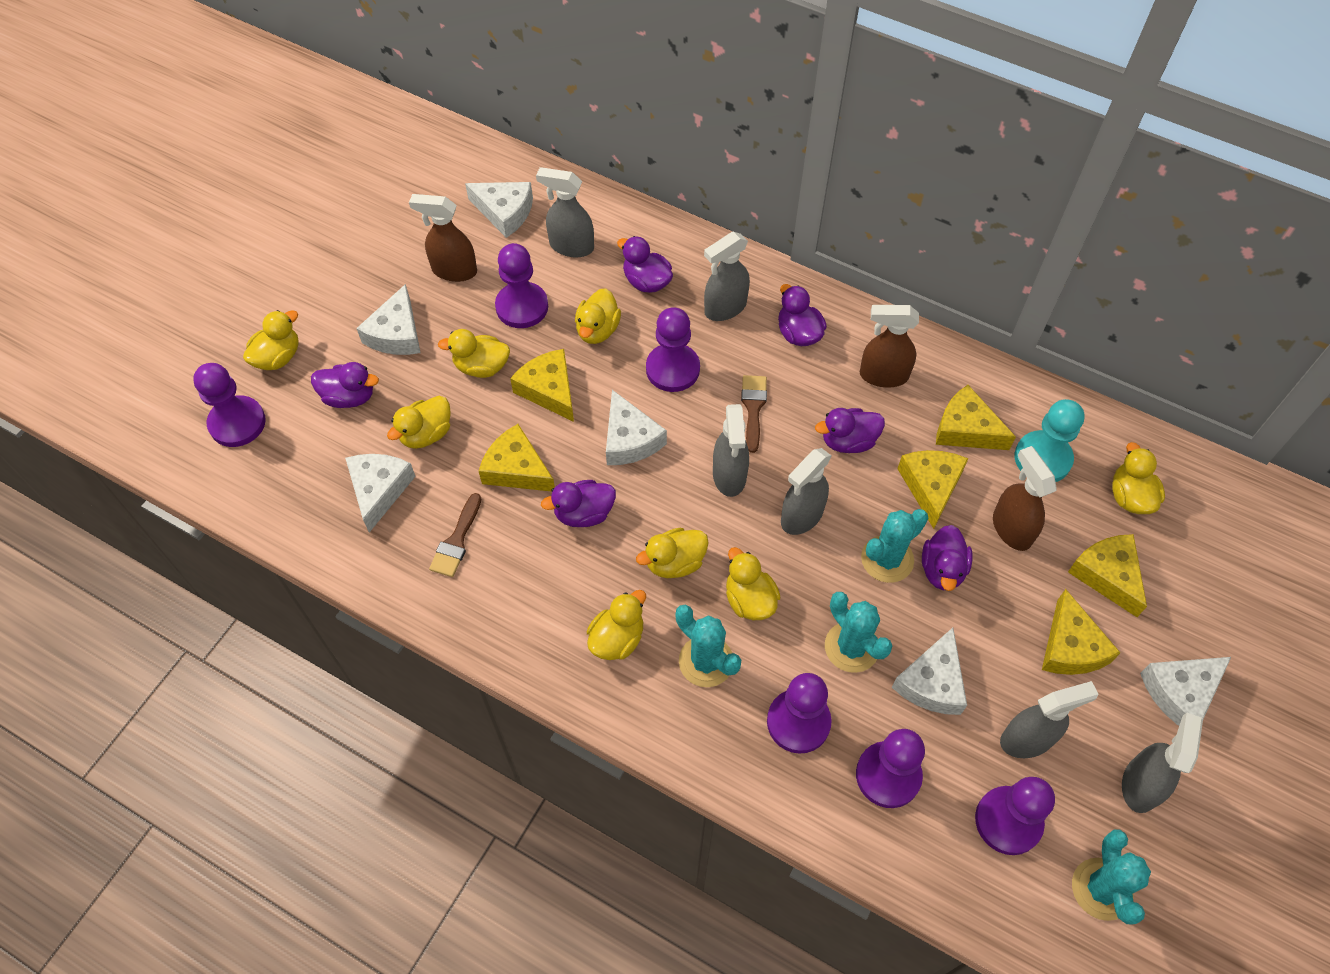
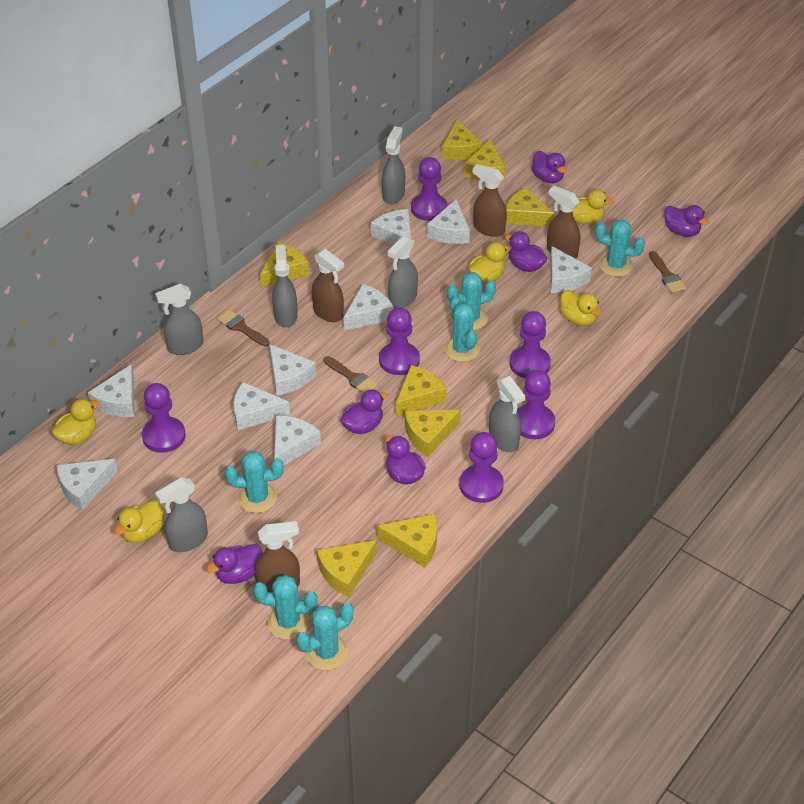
brown brush: 2 -> 3
brown spray bottle: 3 -> 4
turquoise cactus: 4 -> 6
turquoise pawn: 1 -> 0
white cheese: 6 -> 9
yellow cheese: 6 -> 8
yellow duck: 8 -> 5

